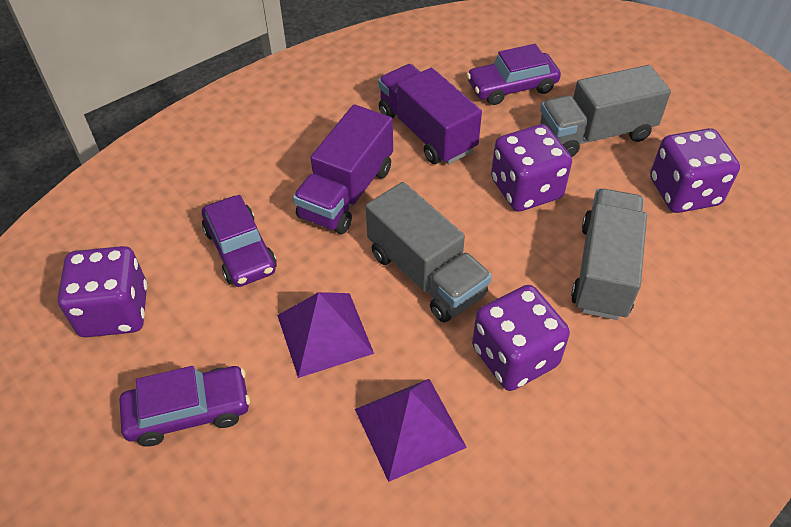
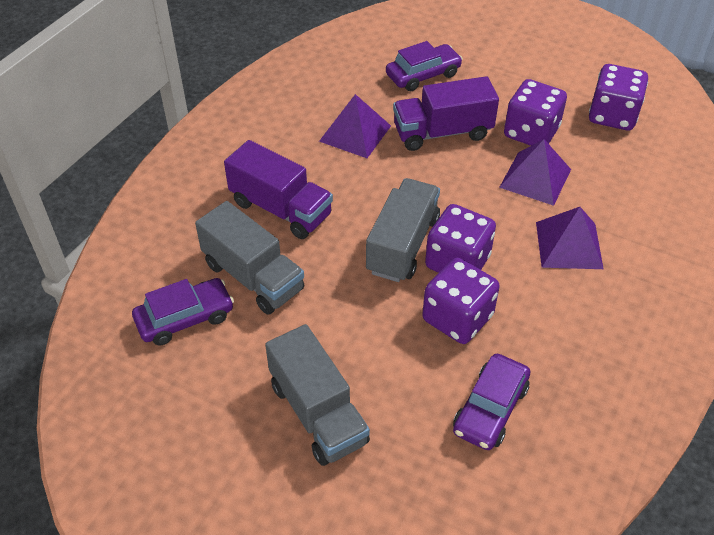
purple pyramid: 2 -> 3

